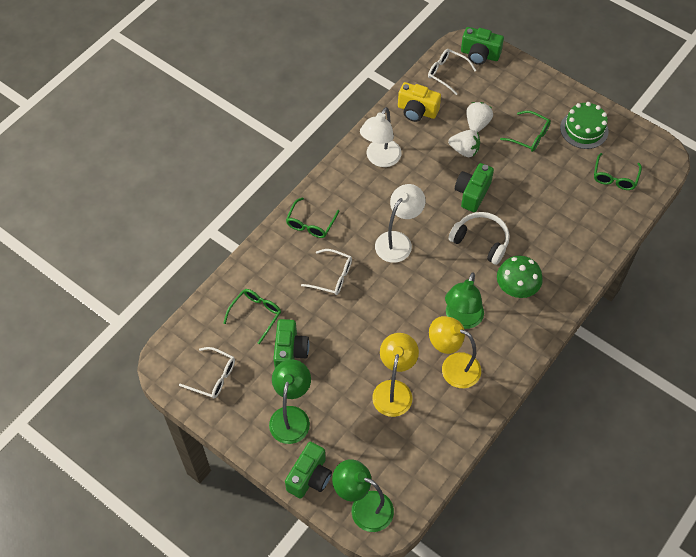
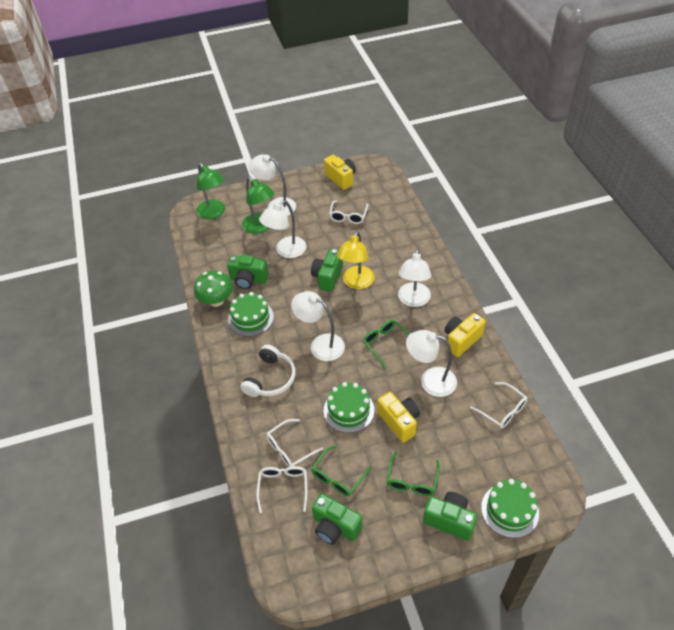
green cake: 1 -> 3
green glasses: 4 -> 3
green lamp: 3 -> 2
white glasses: 3 -> 4
white lamp: 2 -> 5
white strawberry: 2 -> 0
yellow camera: 1 -> 3
yellow lamp: 2 -> 1

